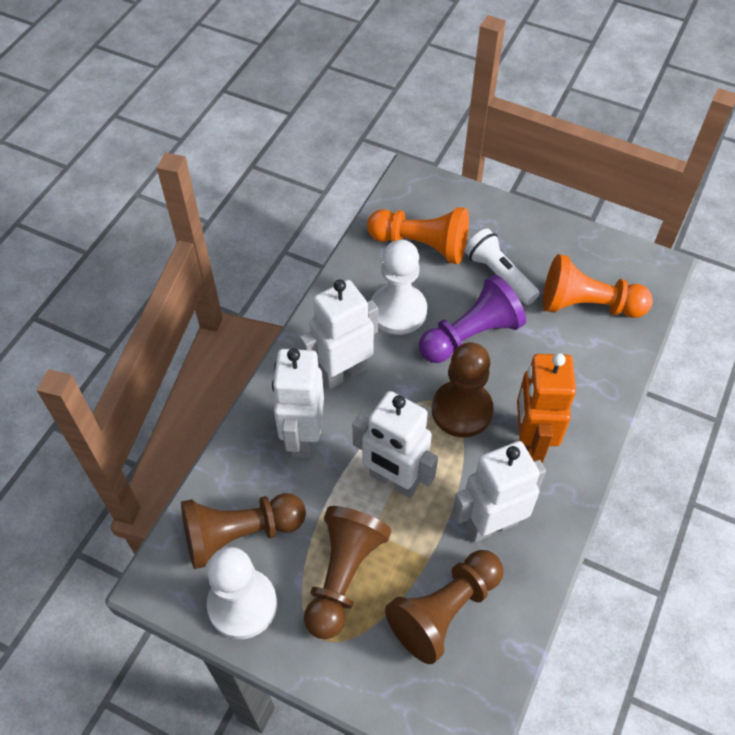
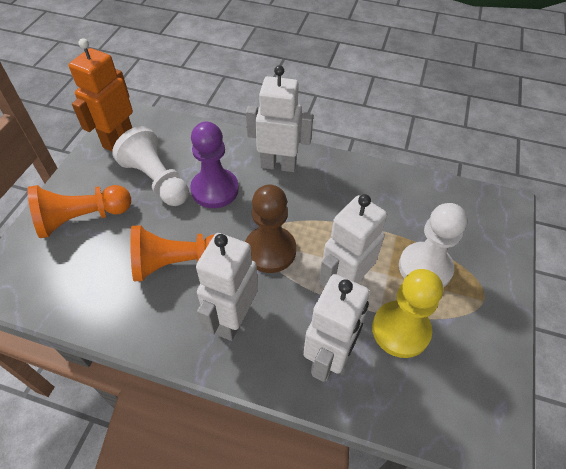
brown pawn: 4 -> 1
white flashlight: 1 -> 0
yellow pawn: 0 -> 1

